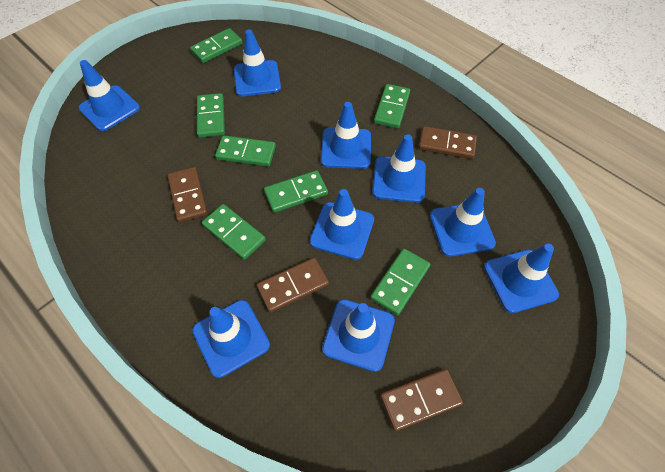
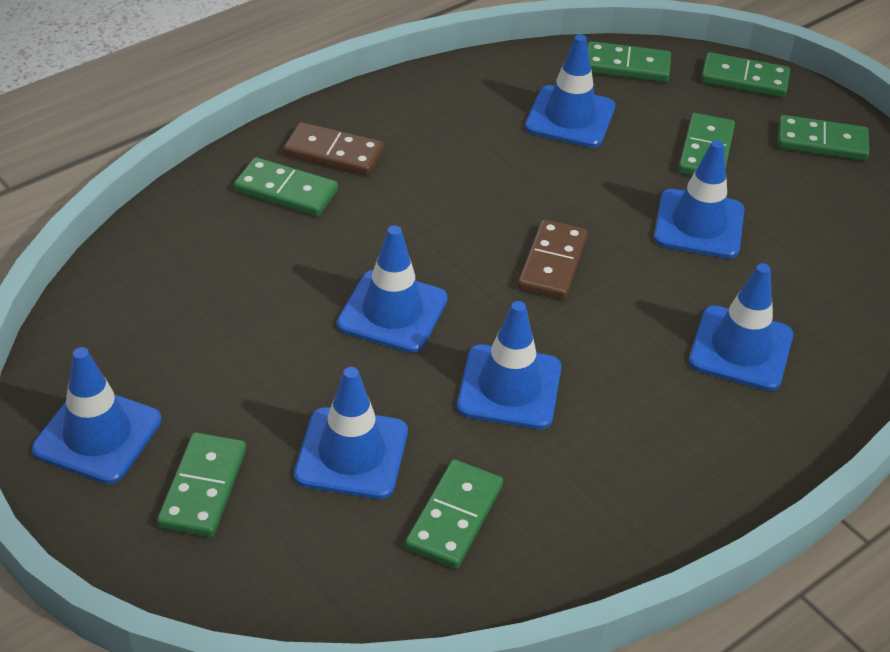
blue traffic cone: 9 -> 7
brown domino: 4 -> 2

